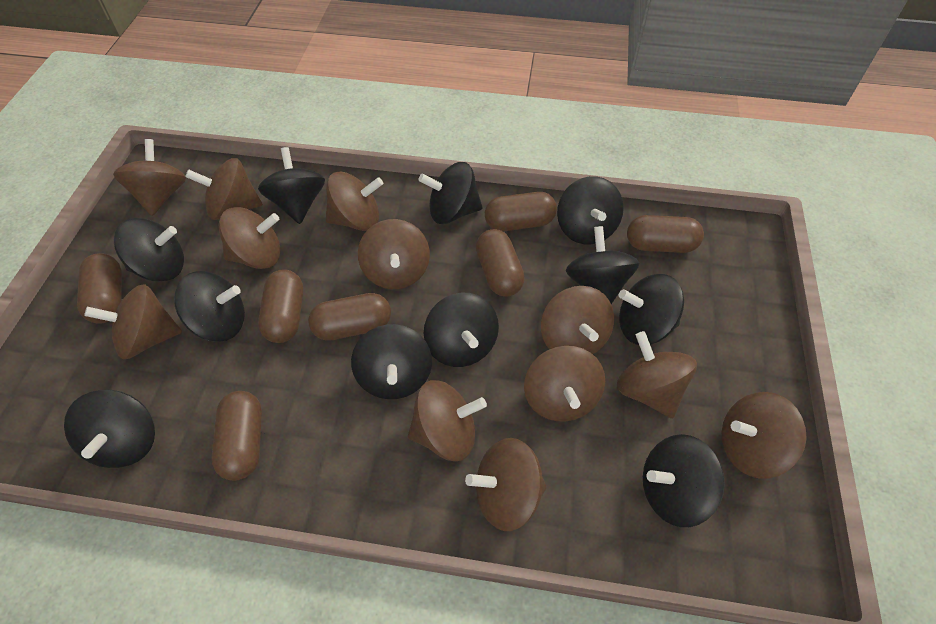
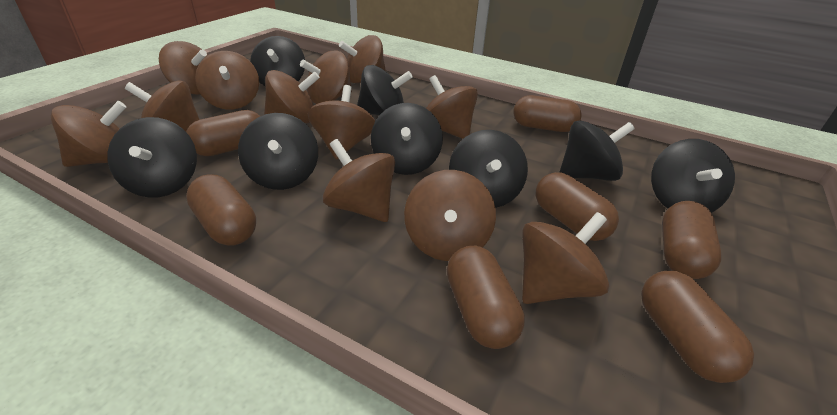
black spinning top: 11 -> 8

